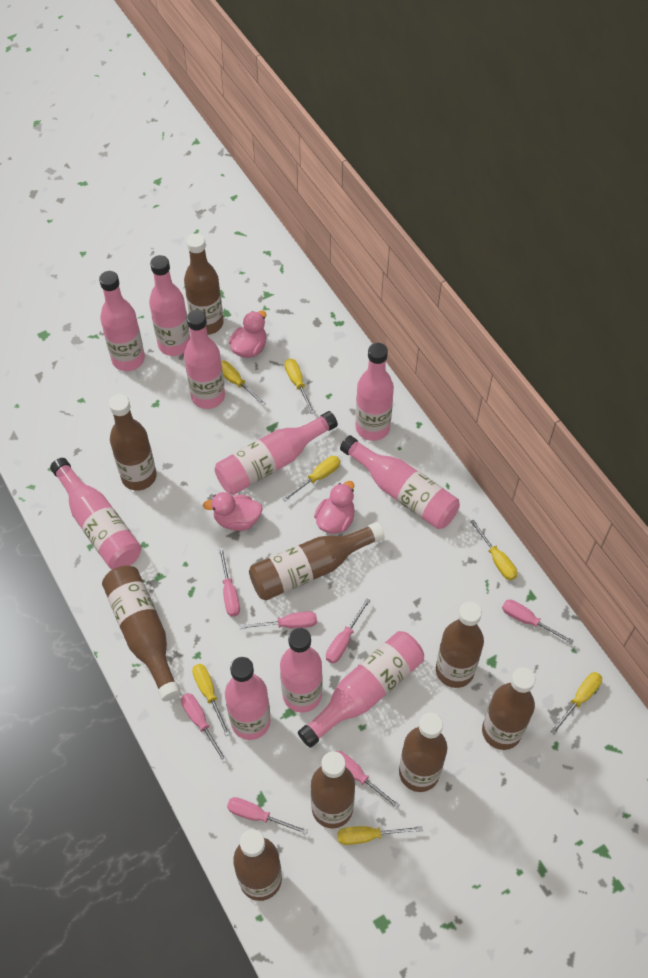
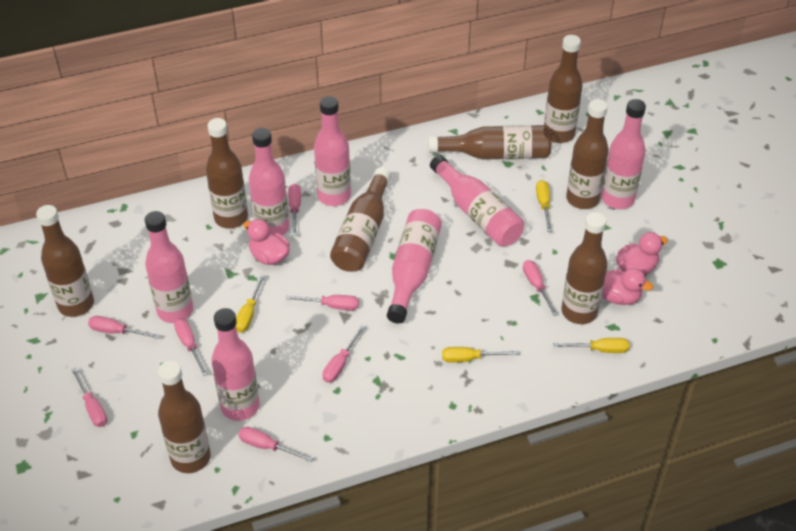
brown bottle: 9 -> 8
pink bottle: 10 -> 7
pink screwdriver: 7 -> 8
yellow screwdriver: 7 -> 4

